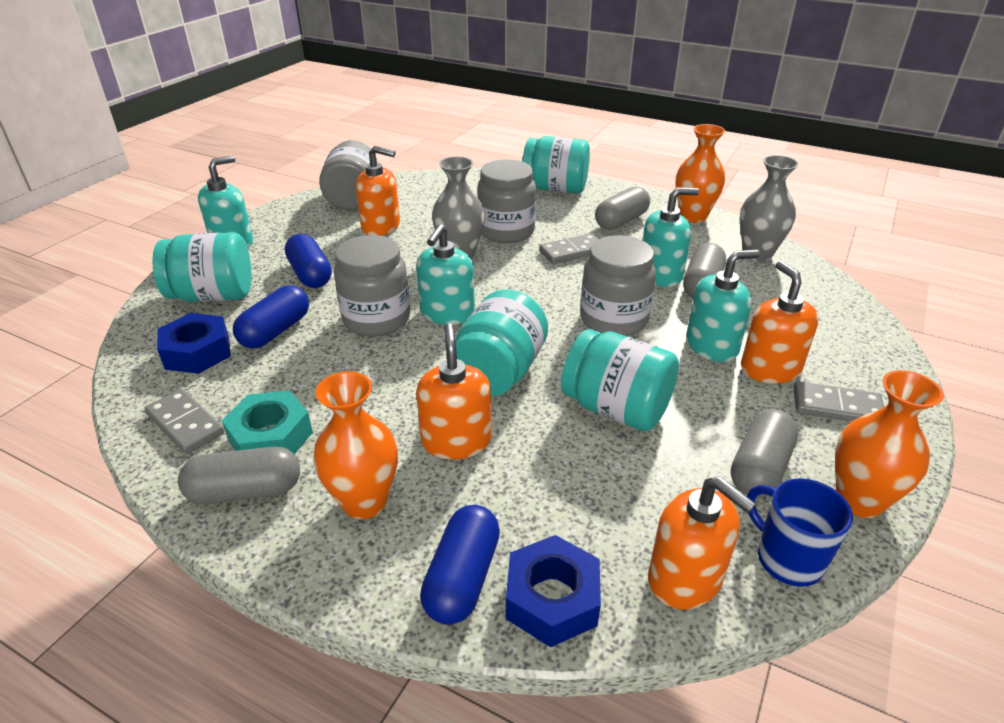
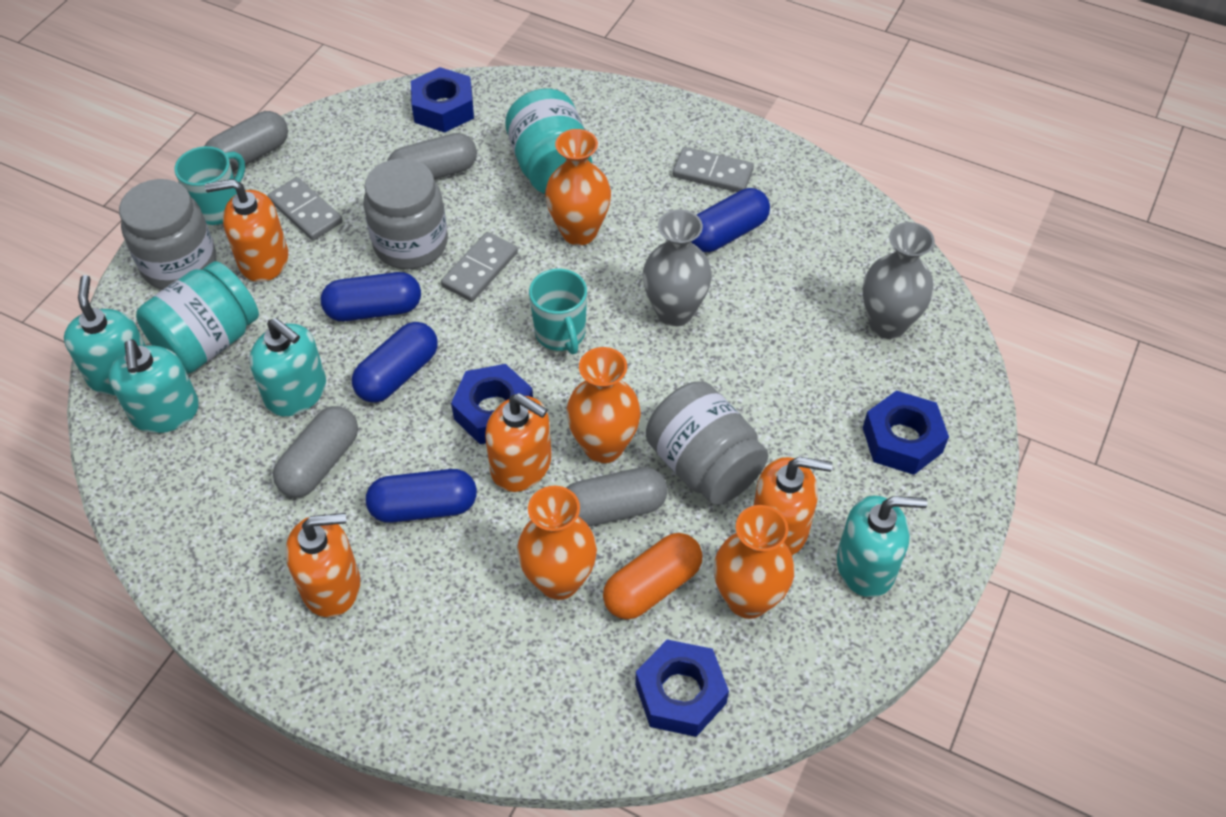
blue capsule: 3 -> 4
blue mug: 1 -> 0
blue nut: 2 -> 4
grey jar: 4 -> 3
orange capsule: 0 -> 1
orange vase: 3 -> 4
turquoise jar: 4 -> 2
turquoise mug: 0 -> 2
turquoise nut: 1 -> 0

